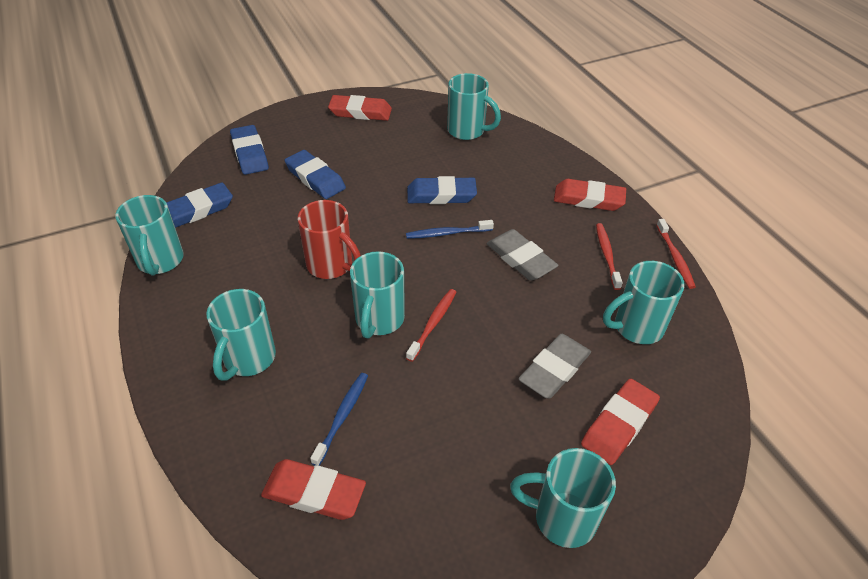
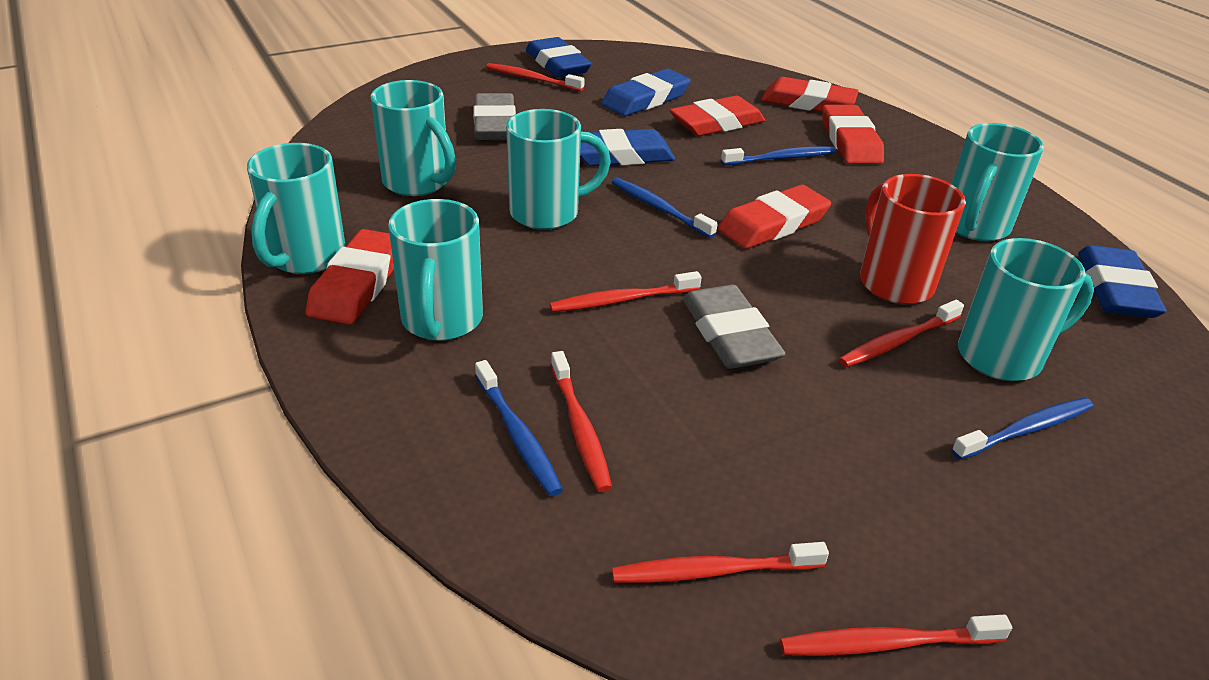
blue toothbrush: 2 -> 4
red eraser: 4 -> 5
red toothbrush: 3 -> 6

